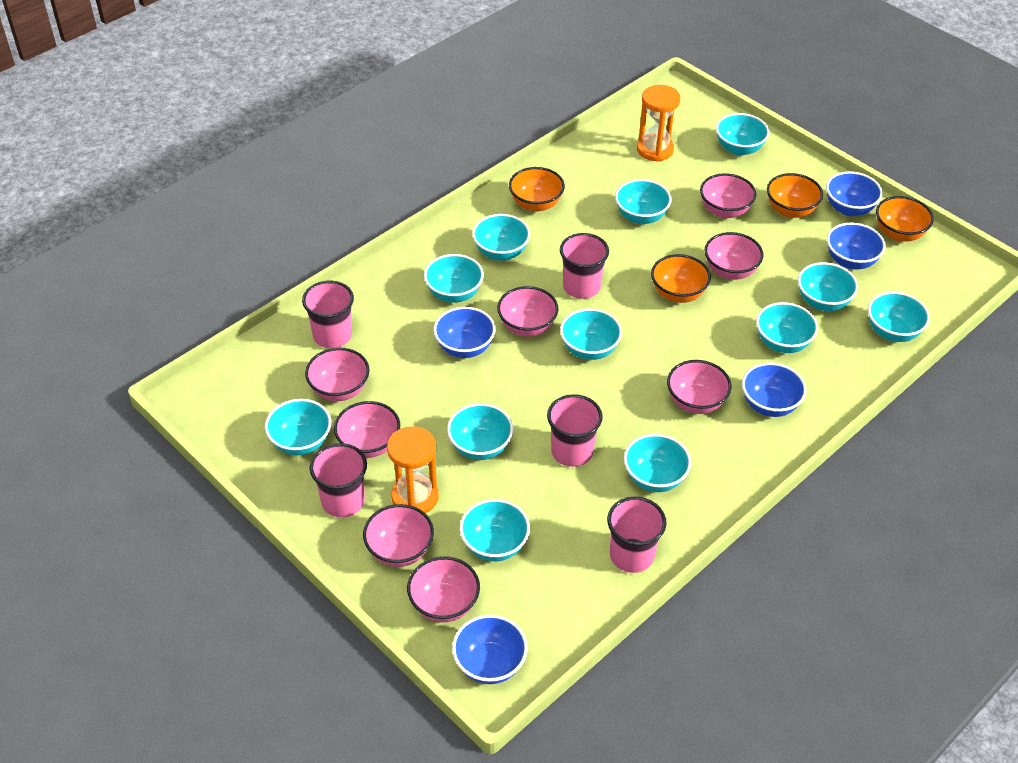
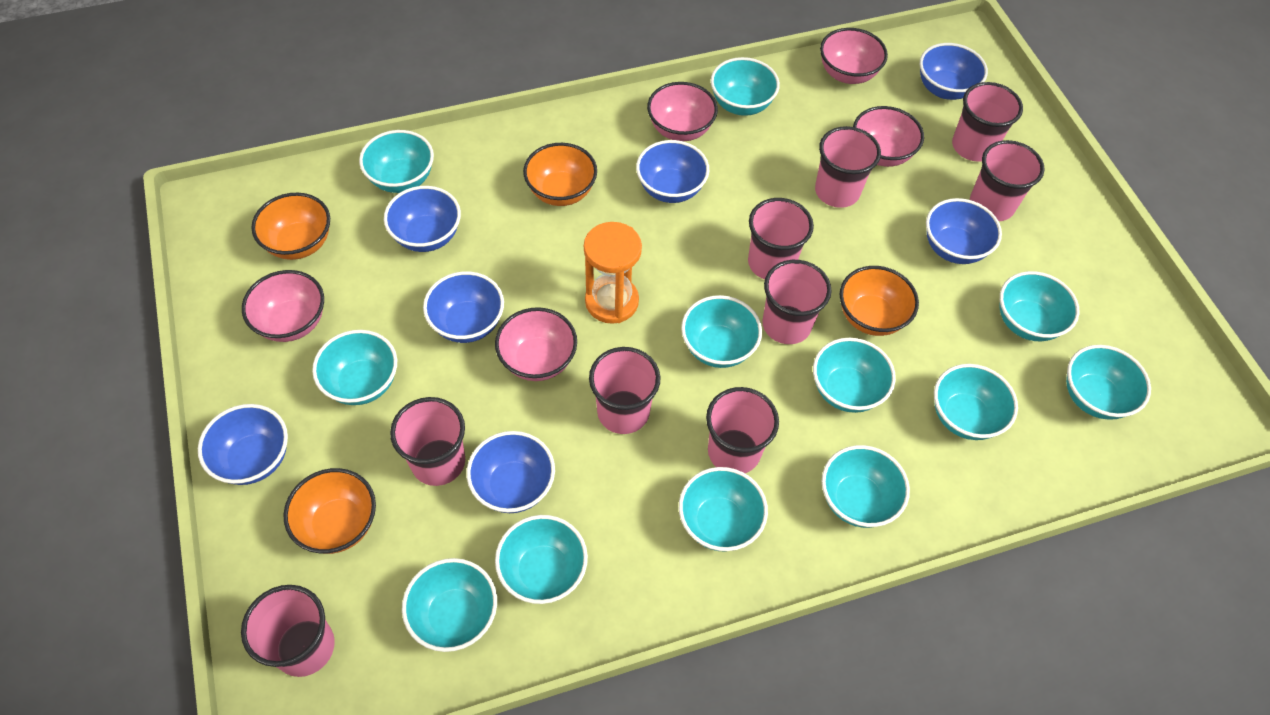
blue bowl: 5 -> 7
orange hourglass: 2 -> 1
pink bowl: 8 -> 5
pink cup: 5 -> 9

